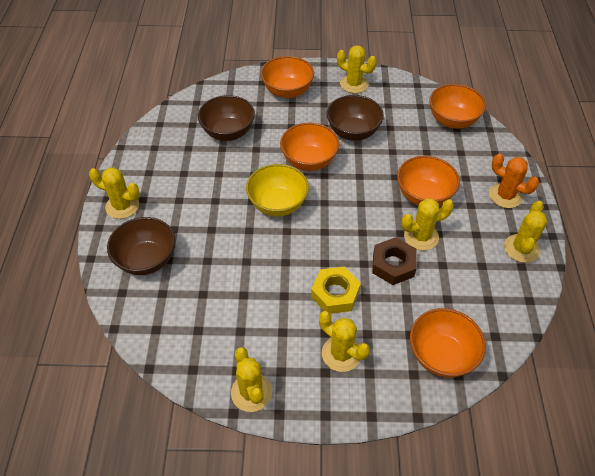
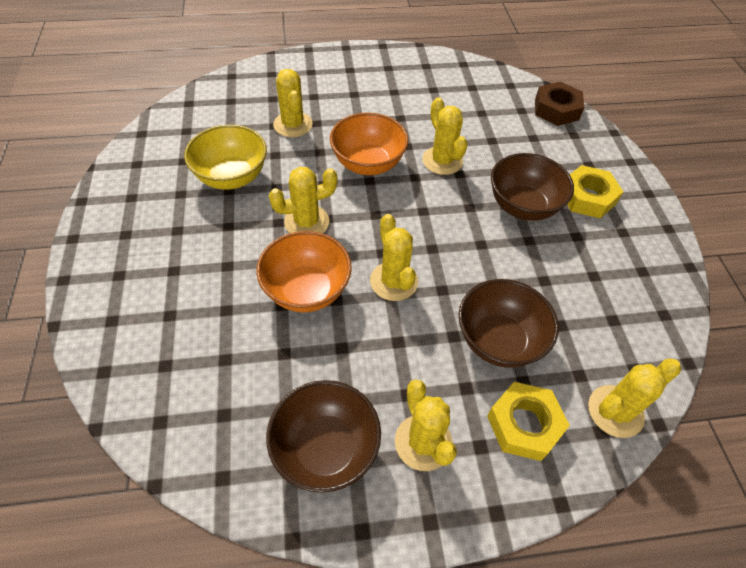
orange bowl: 5 -> 2
orange cactus: 1 -> 0
yellow nut: 1 -> 2

